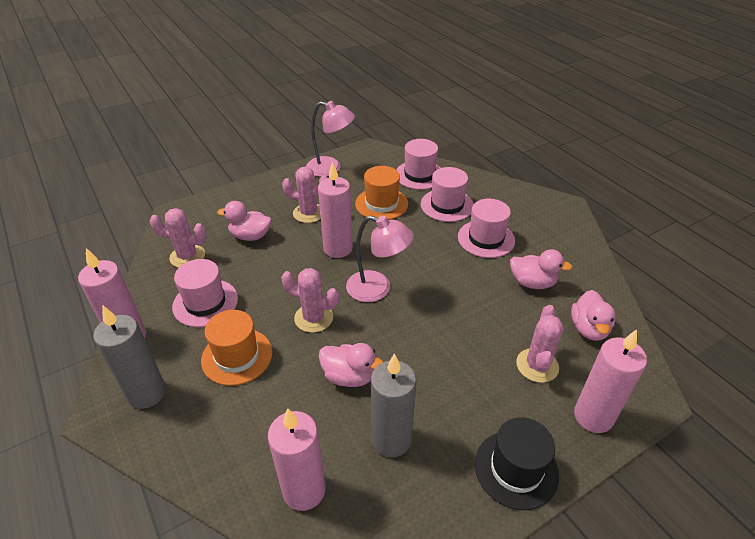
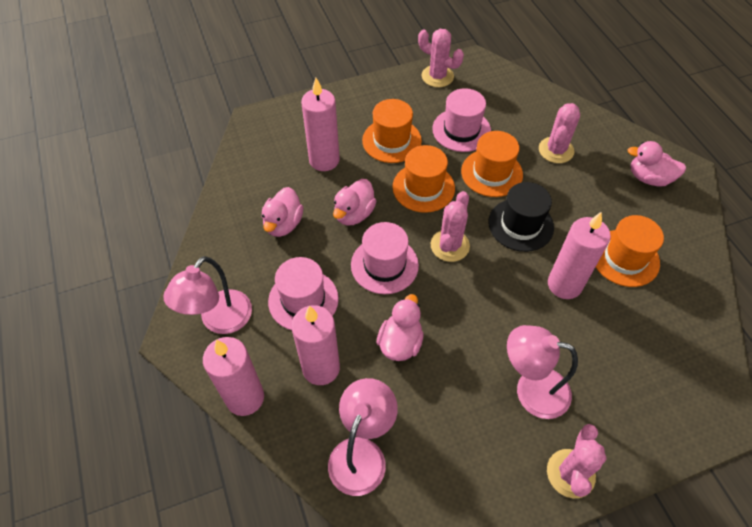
grey candle: 2 -> 0
orange hat: 2 -> 4
pink hat: 4 -> 3
pink lamp: 2 -> 3

